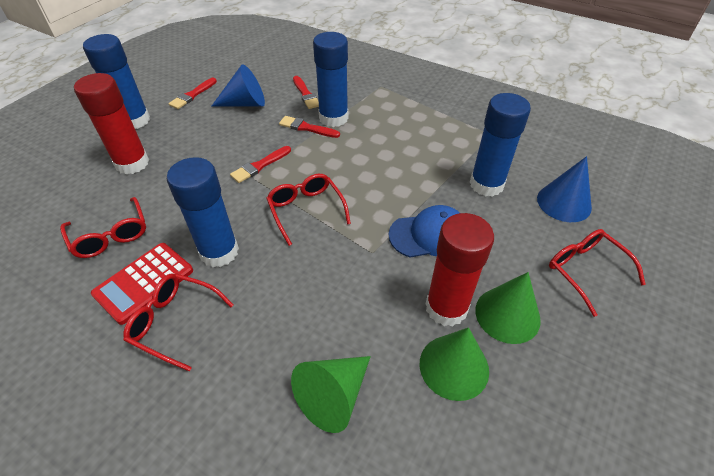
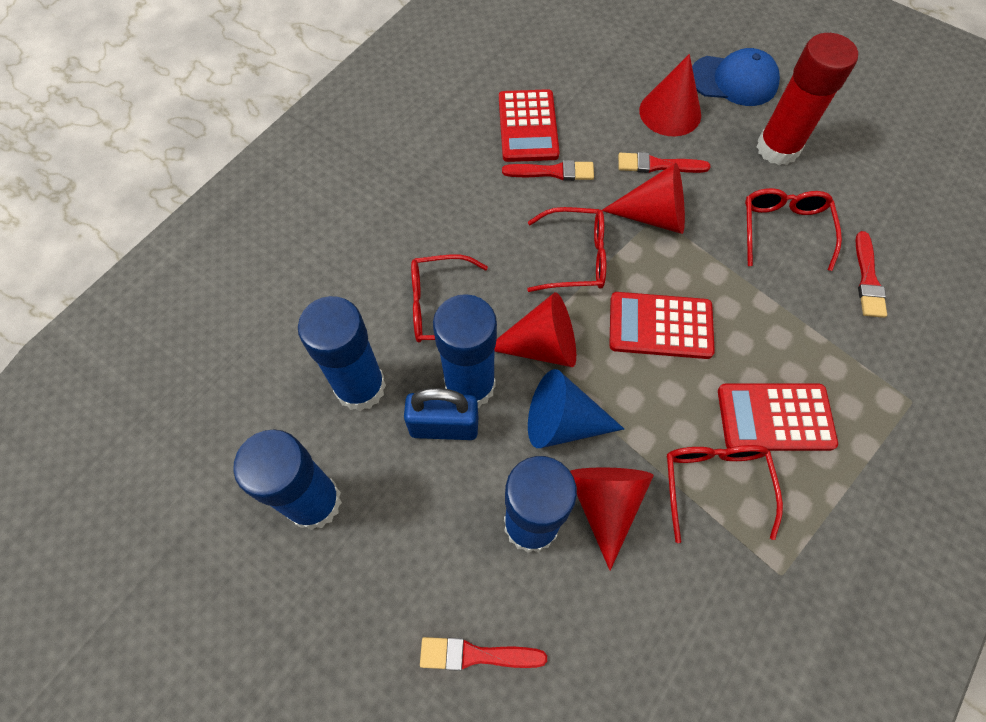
blue cone: 2 -> 1
blue padlock: 0 -> 1
green cone: 3 -> 0
red calculator: 1 -> 3
red cone: 0 -> 4
red glue stick: 2 -> 1

